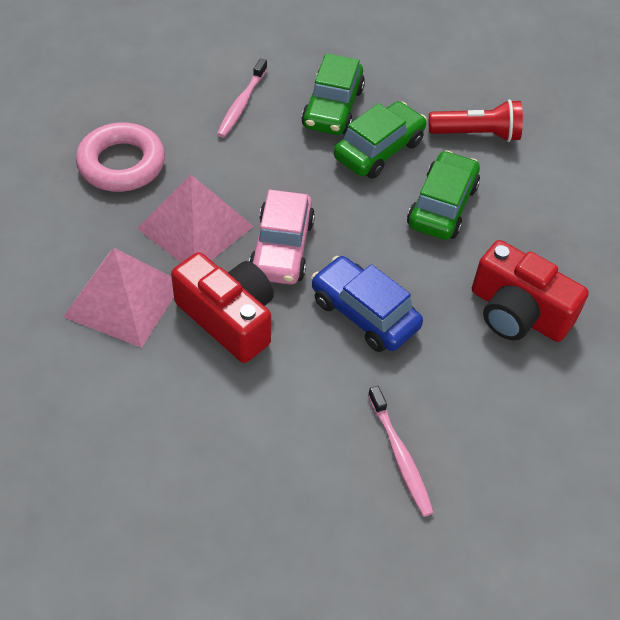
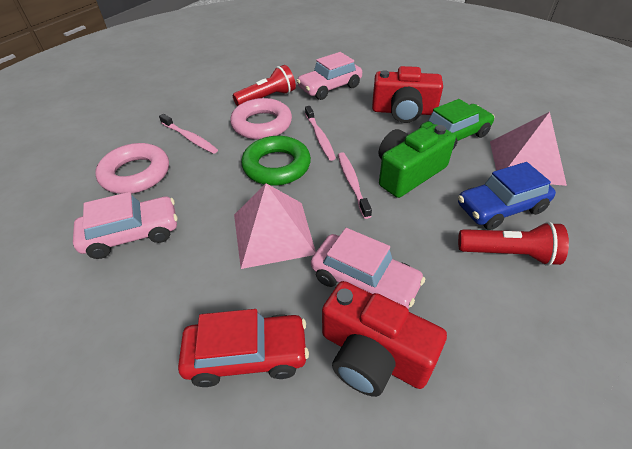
green camera: 0 -> 1
green car: 3 -> 1
green ring: 0 -> 1
pink car: 1 -> 3
pink ring: 1 -> 2
pink toothbrush: 2 -> 3
red car: 0 -> 1
red flashlight: 1 -> 2

